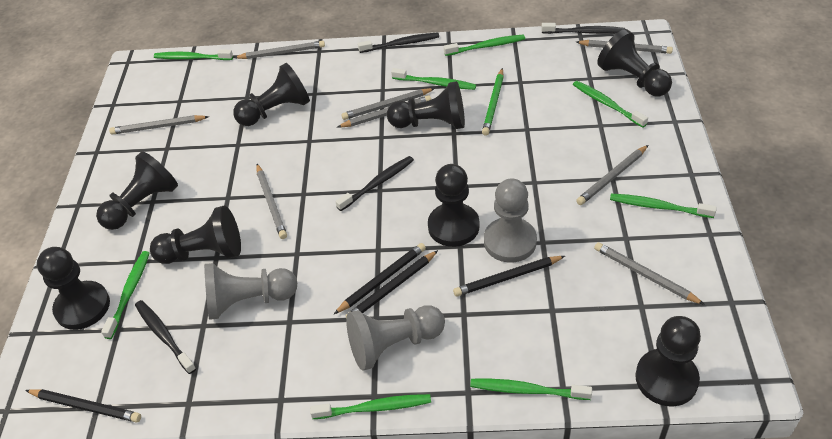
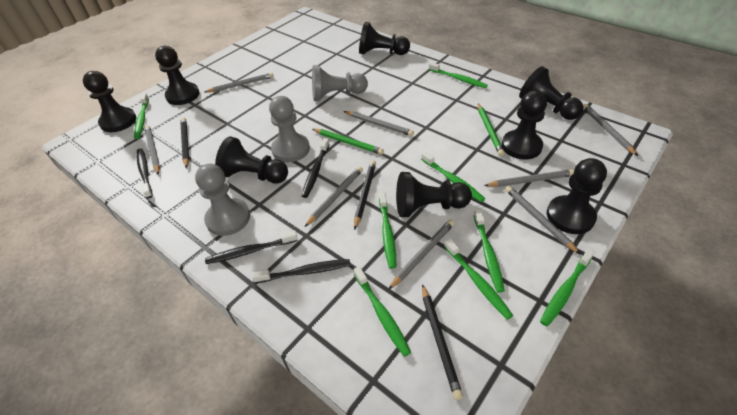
black pencil: 4 -> 3
green pencil: 1 -> 2

